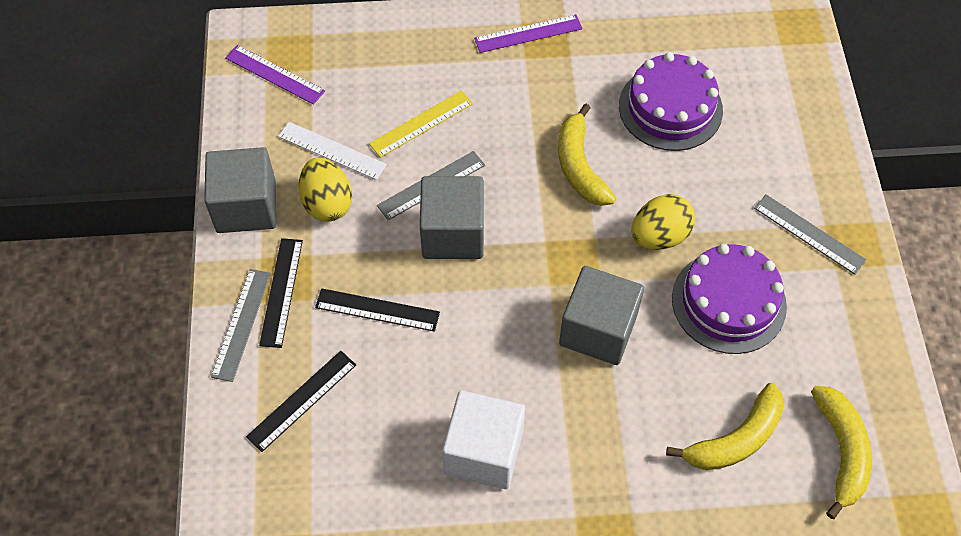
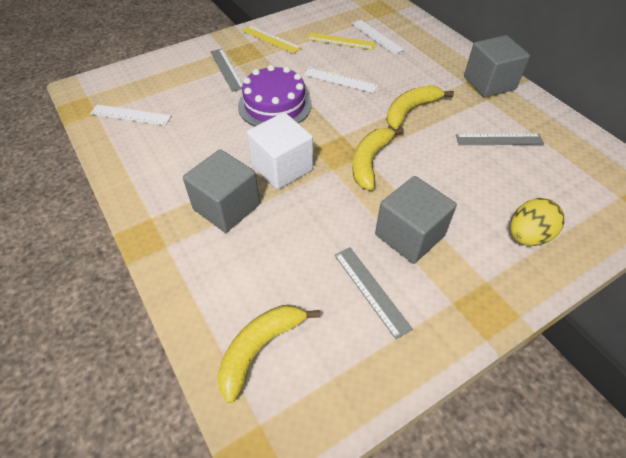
black ruler: 3 -> 0
purple cake: 2 -> 1
purple ruler: 2 -> 0
white ruler: 1 -> 3
yellow egg: 2 -> 1
yellow ruler: 1 -> 2

